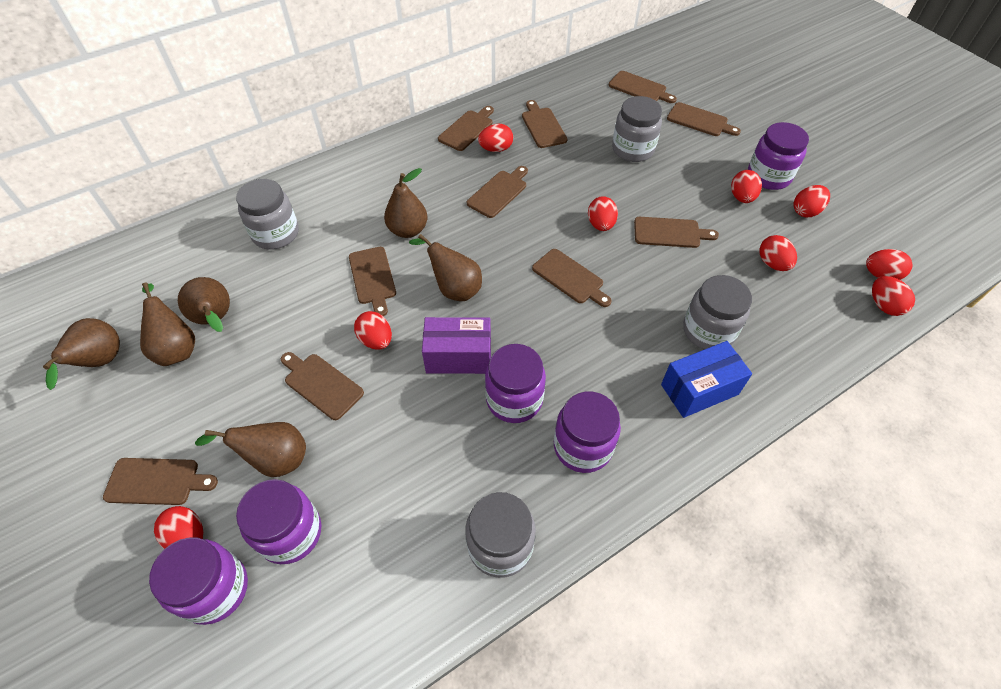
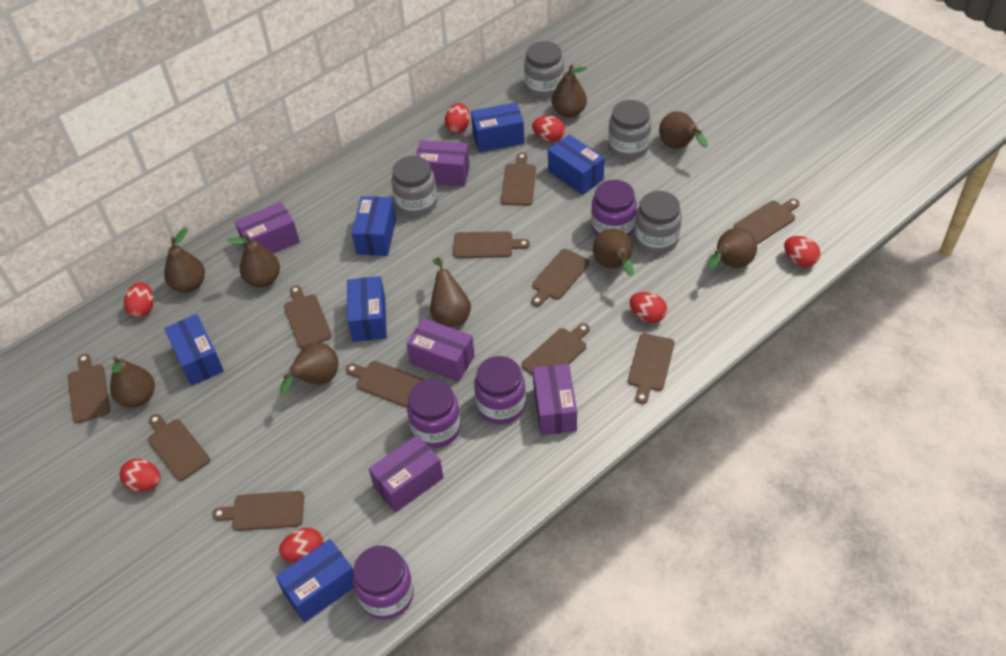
blue box: 1 -> 6
brown cutting board: 10 -> 11
brown pear: 6 -> 9
purple box: 1 -> 5
purple jar: 5 -> 4
red egg: 9 -> 7

